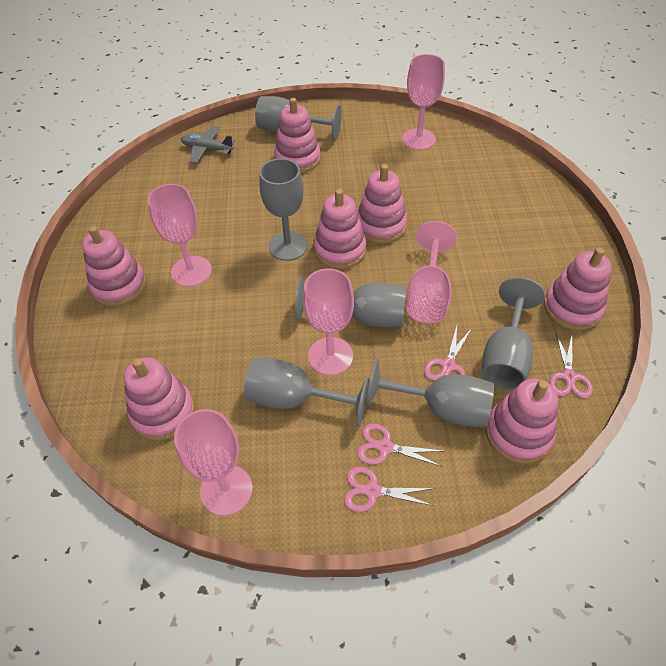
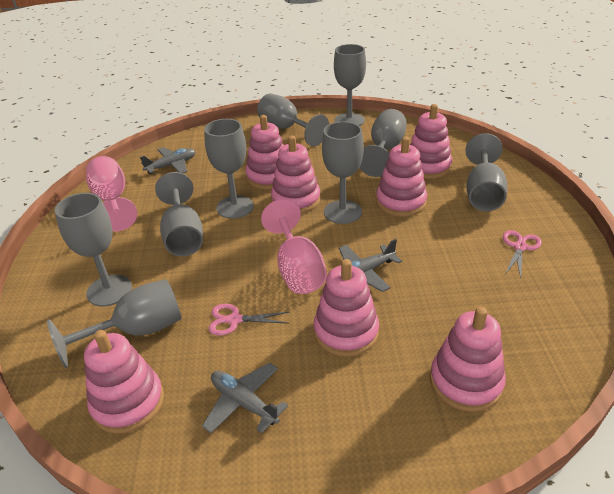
grey goblet: 6 -> 9
grey plane: 1 -> 3
pink goblet: 5 -> 2
pink scissors: 4 -> 2

